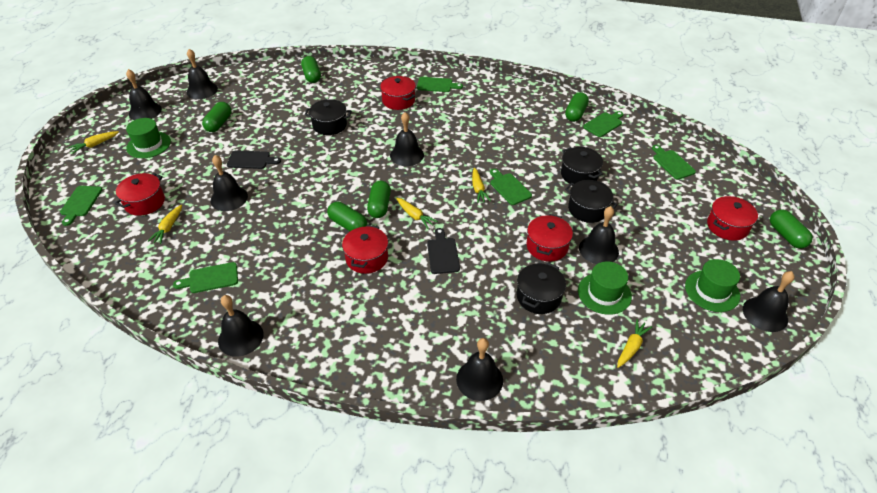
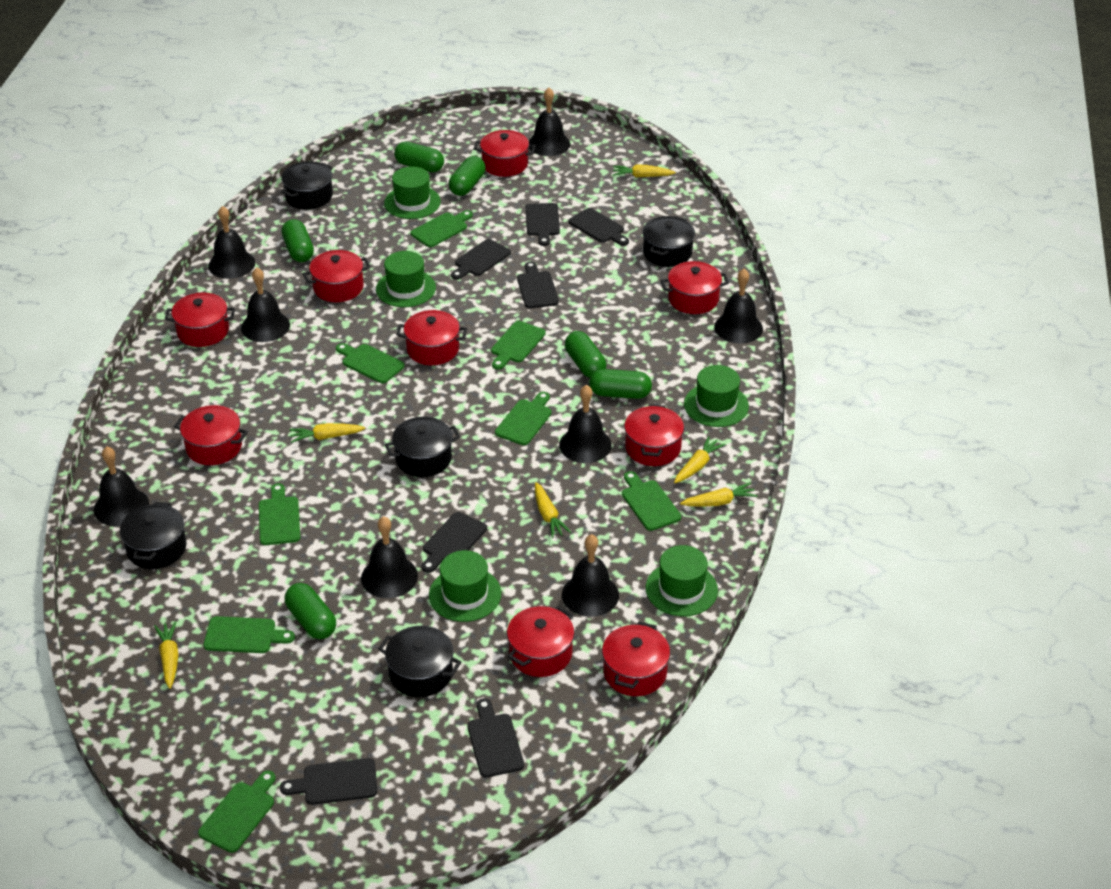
black cutting board: 2 -> 7
black pot: 4 -> 5
green cutting board: 6 -> 8
green hat: 3 -> 5
red pot: 5 -> 9
yellow carrot: 5 -> 6

